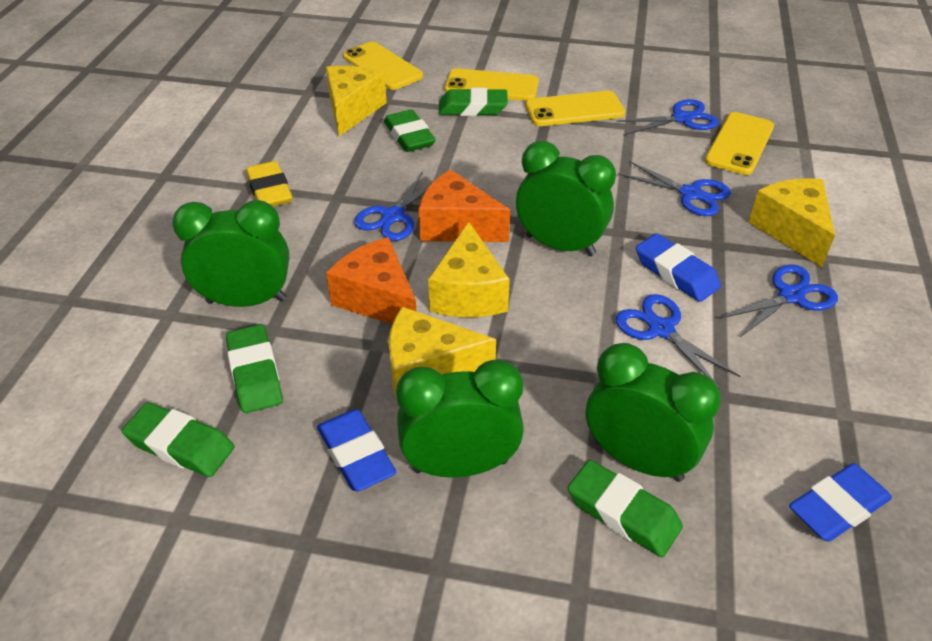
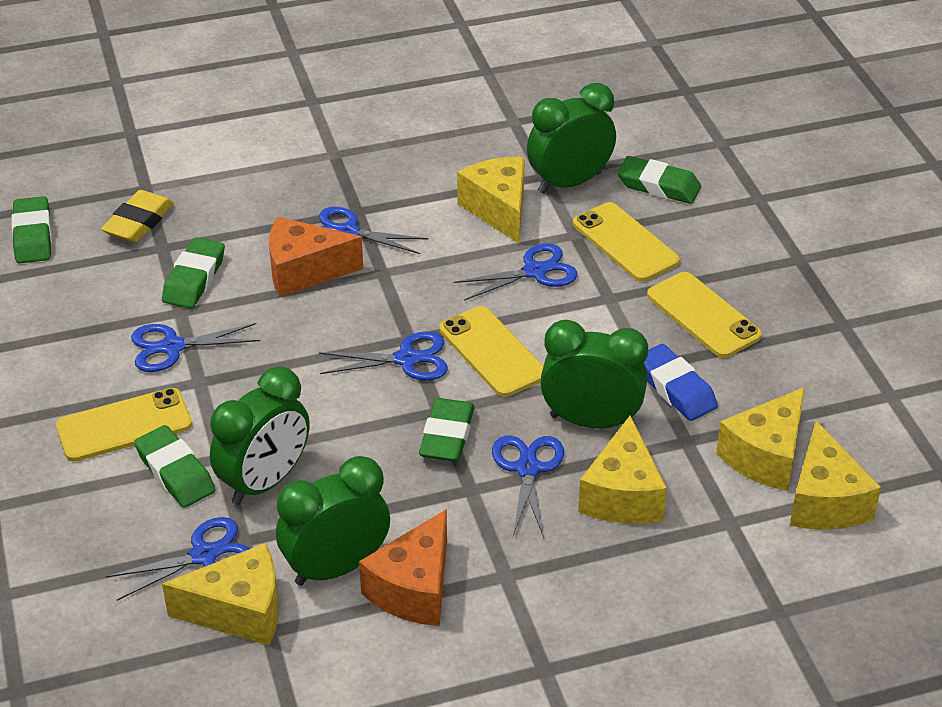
blue eraser: 3 -> 1
blue scissors: 5 -> 6
yellow cheese: 4 -> 5

